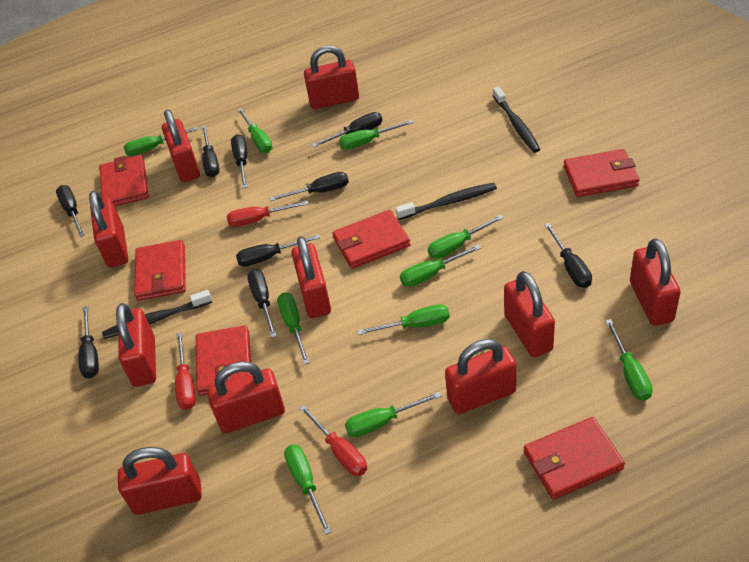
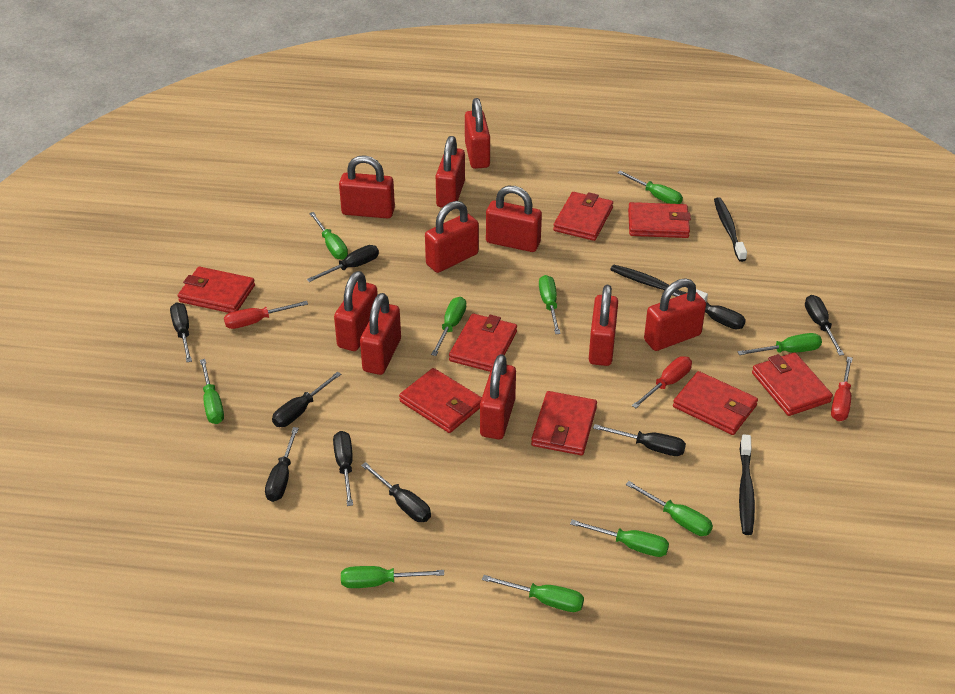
red wallet: 6 -> 8

